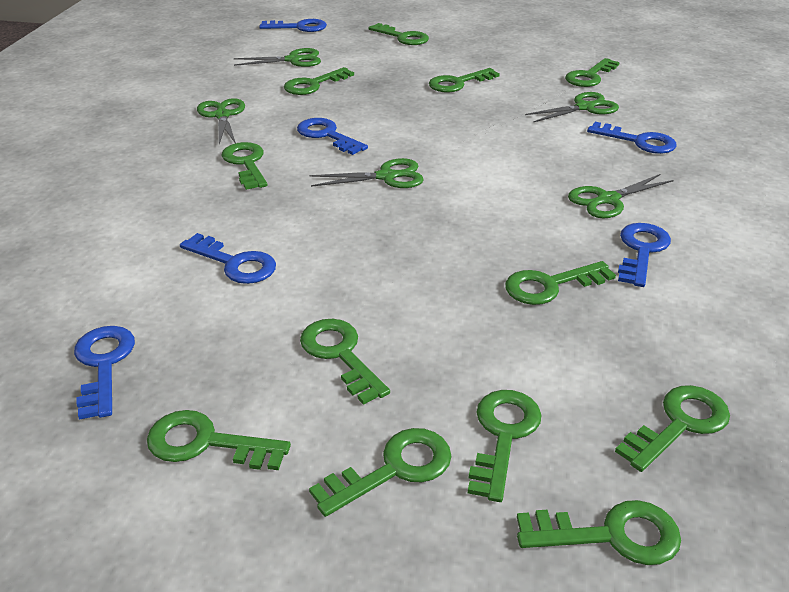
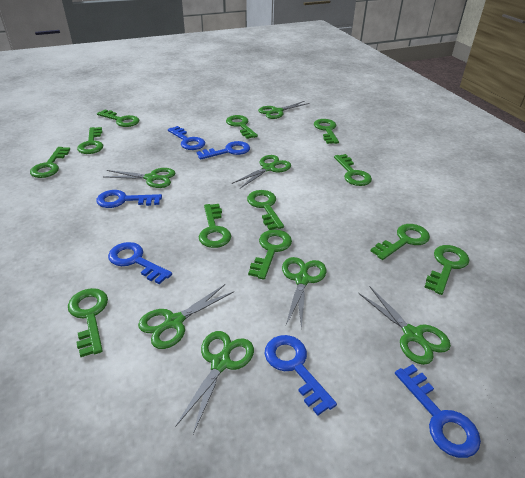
green scissors: 5 -> 7

